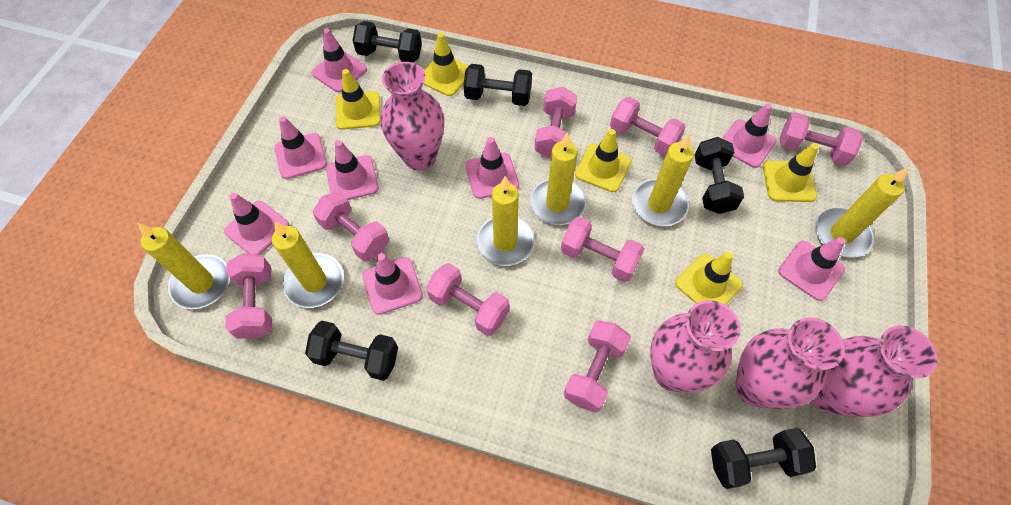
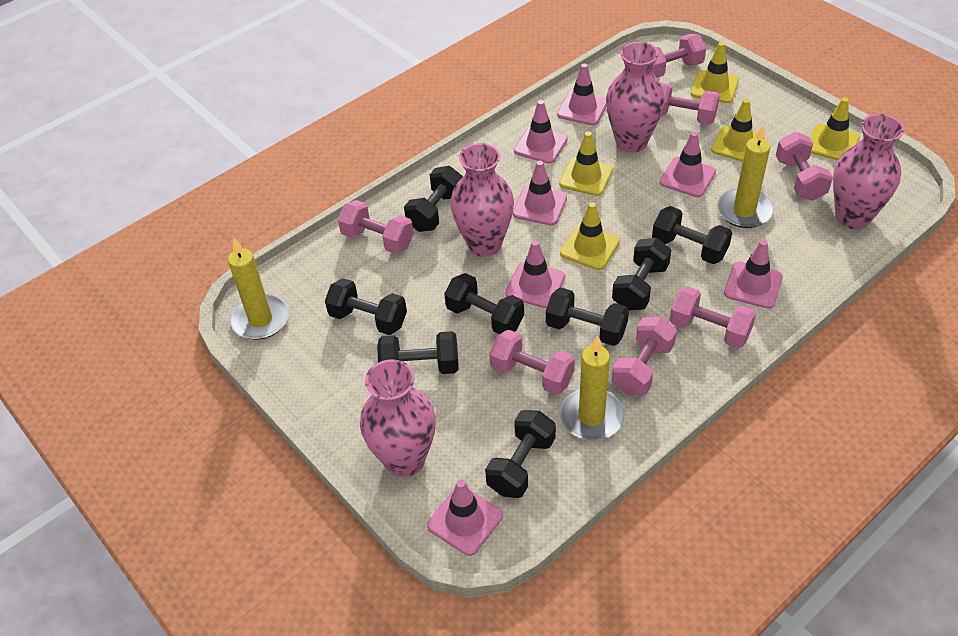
black dumbbell: 5 -> 8
pink dumbbell: 8 -> 7
pink traffic cone: 8 -> 7
yellow candle: 6 -> 3

